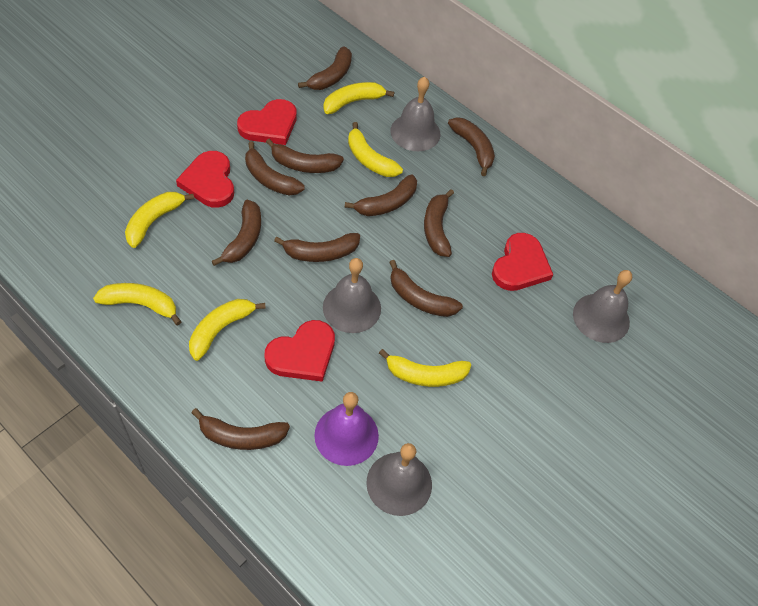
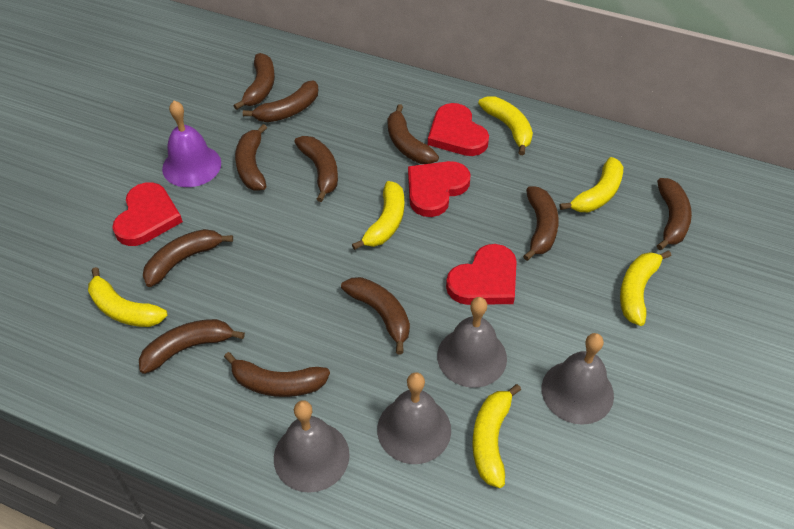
brown banana: 10 -> 11

